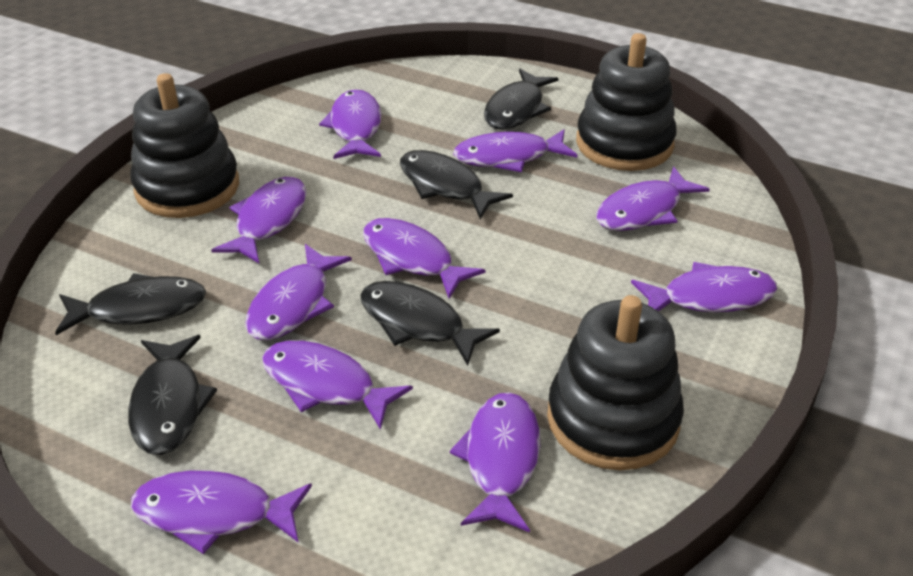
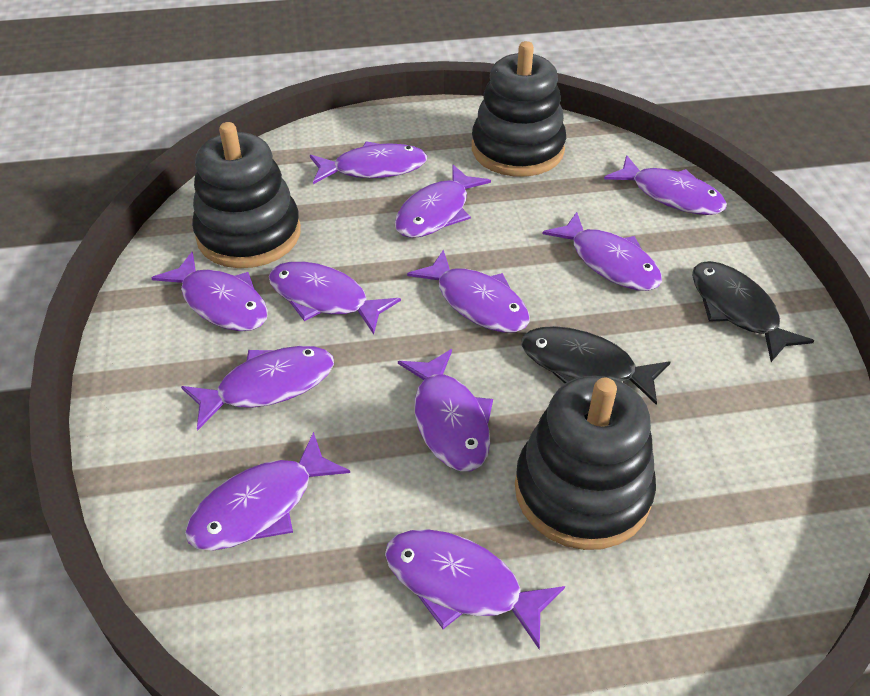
black fish: 5 -> 2
purple fish: 10 -> 11

